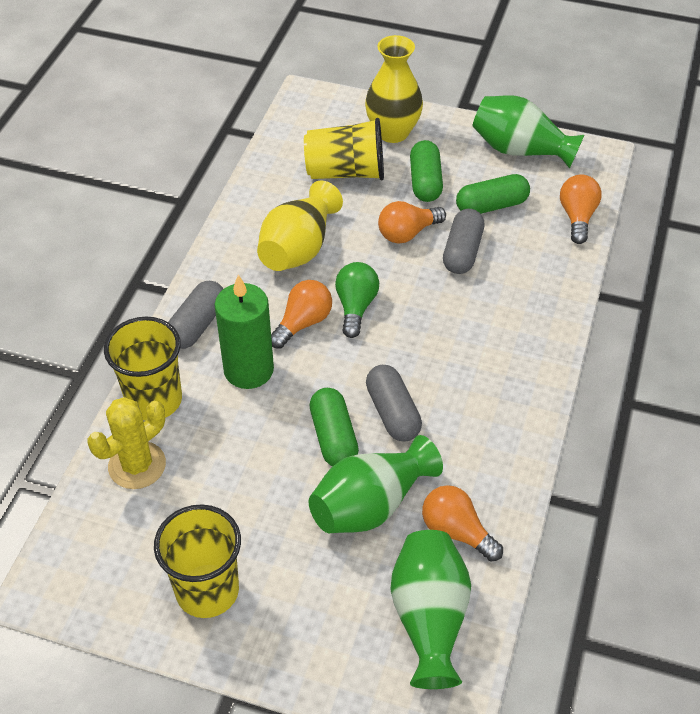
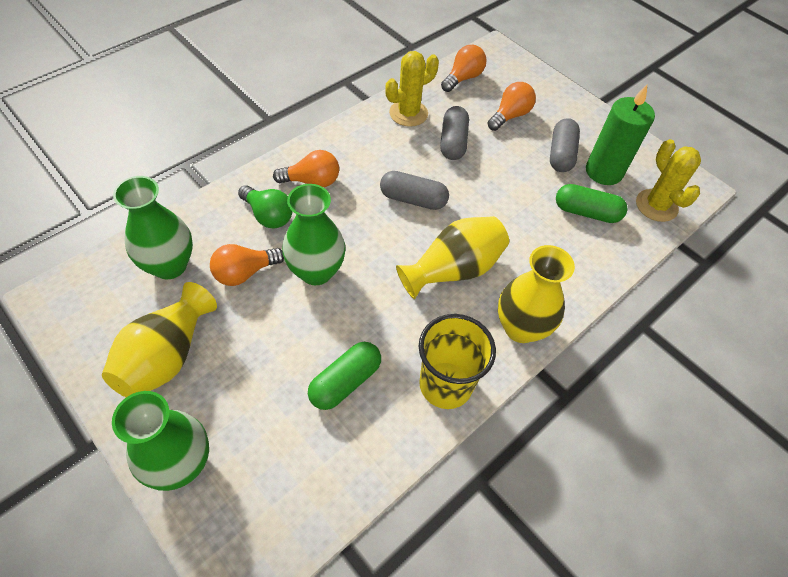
green capsule: 3 -> 2
yellow cactus: 1 -> 2
yellow cup: 3 -> 1
yellow vase: 2 -> 3

